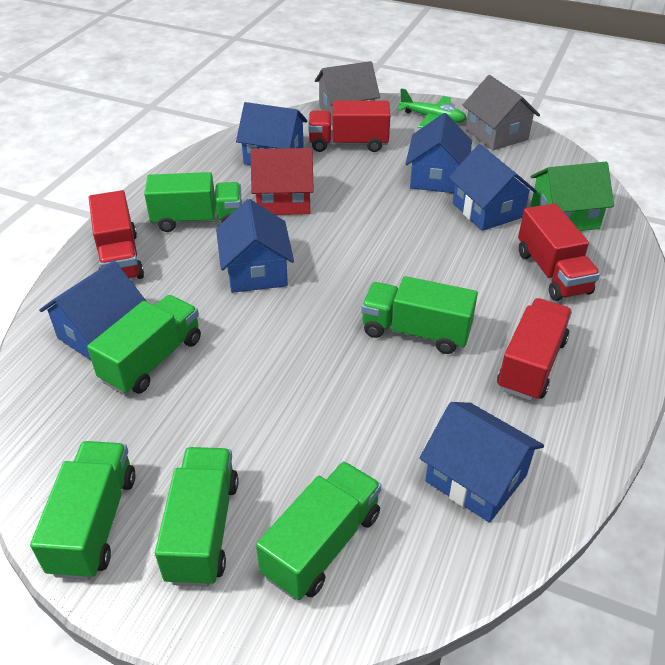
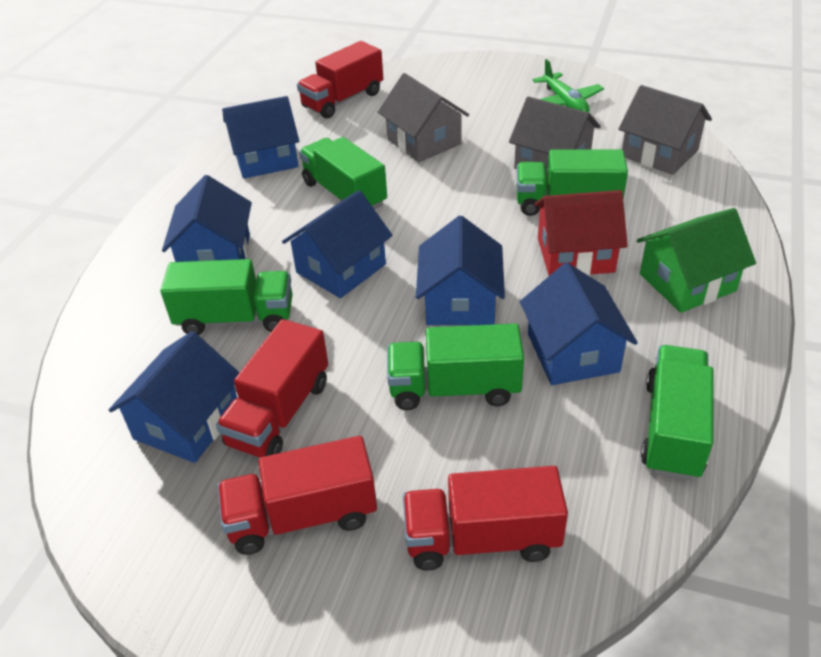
green truck: 6 -> 5
grey house: 2 -> 3

